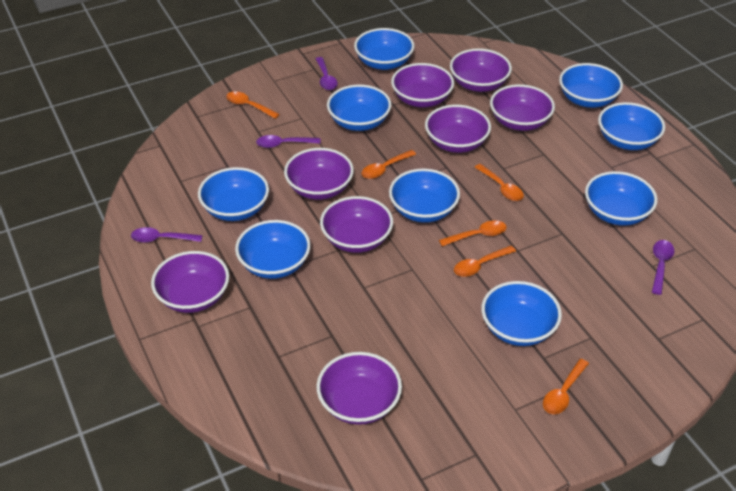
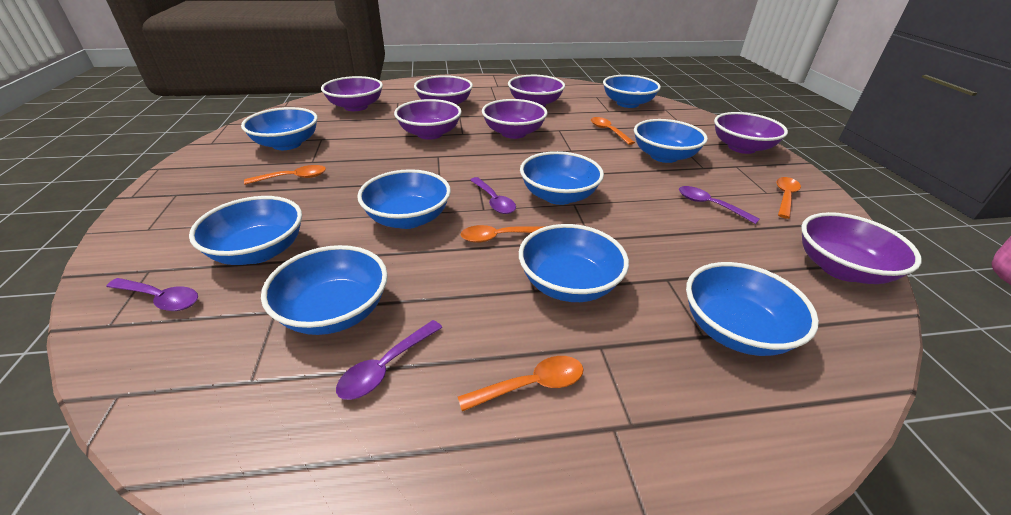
orange spoon: 6 -> 5
purple bowl: 8 -> 7

